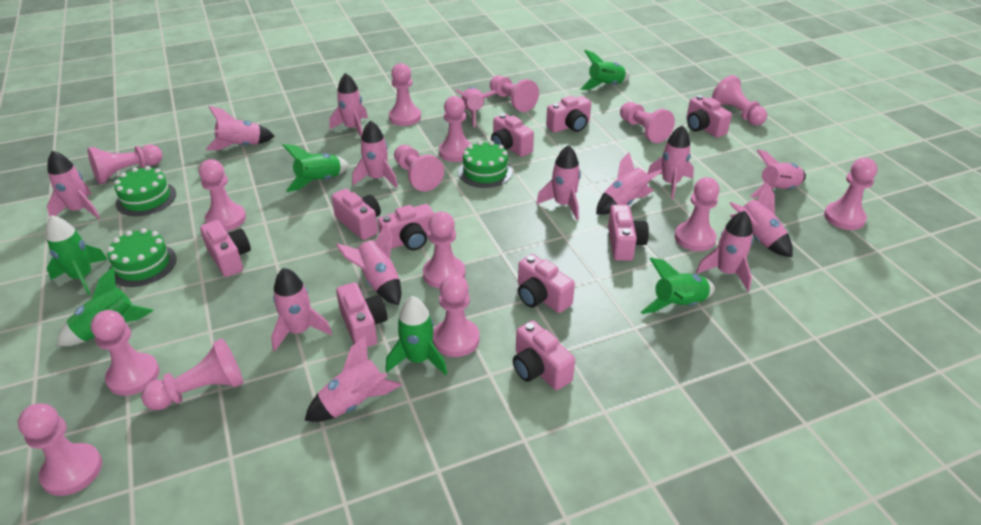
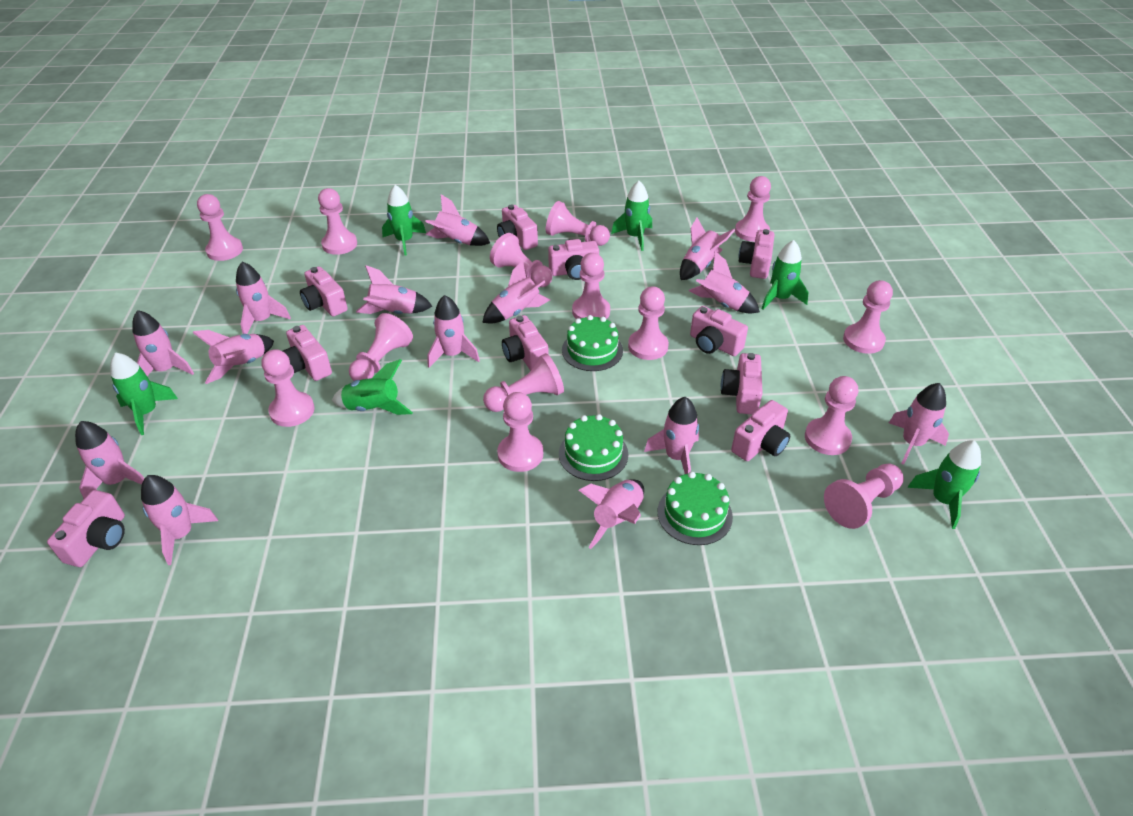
pink pawn: 15 -> 14

